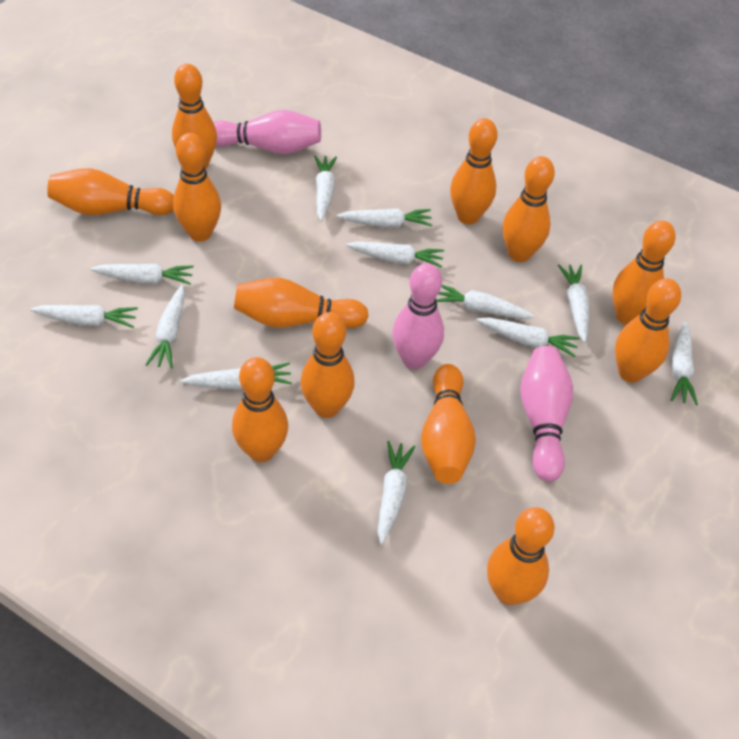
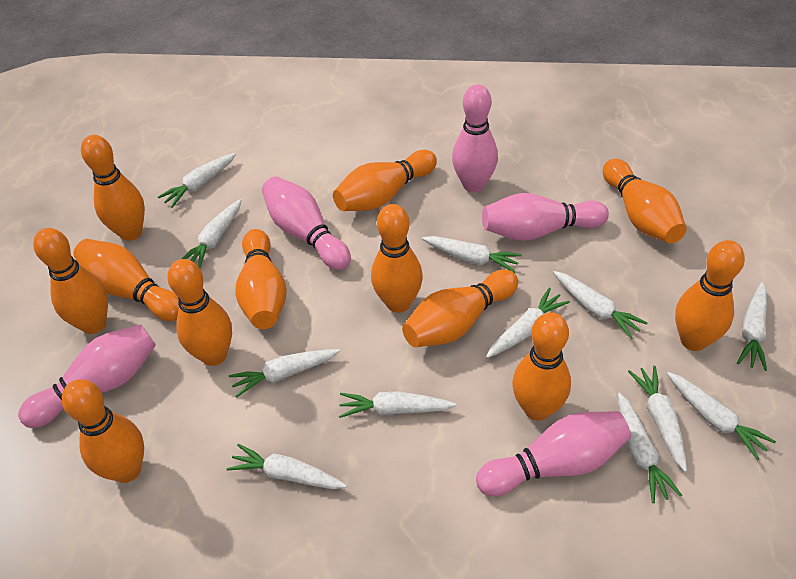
pink bowling pin: 3 -> 5

